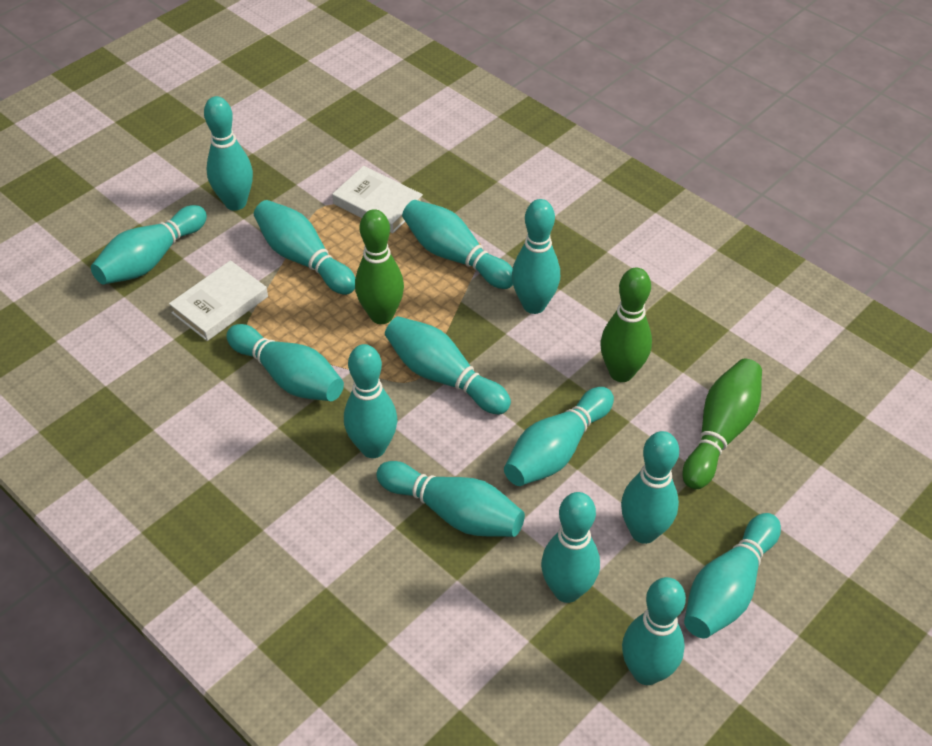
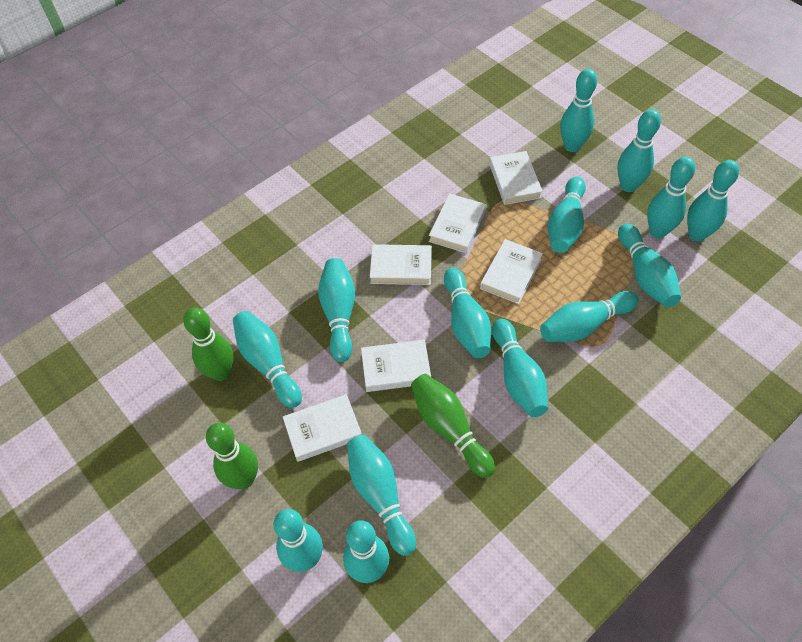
white book: 2 -> 6

